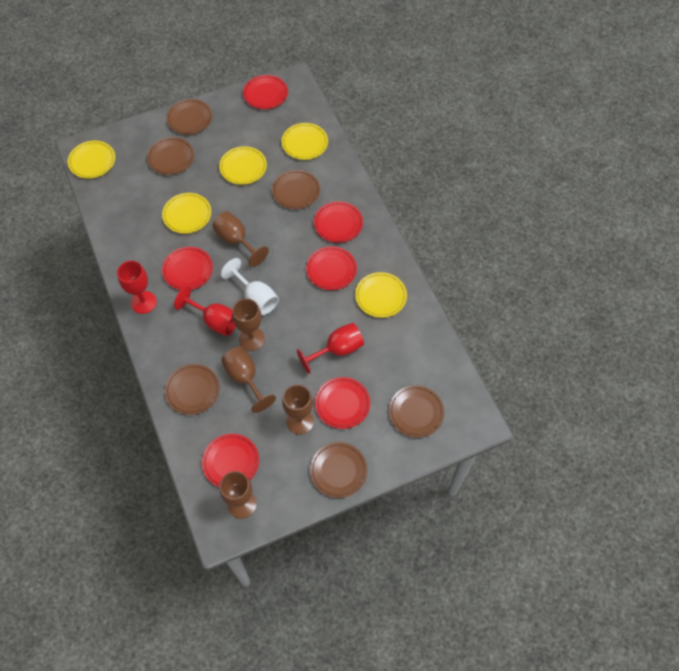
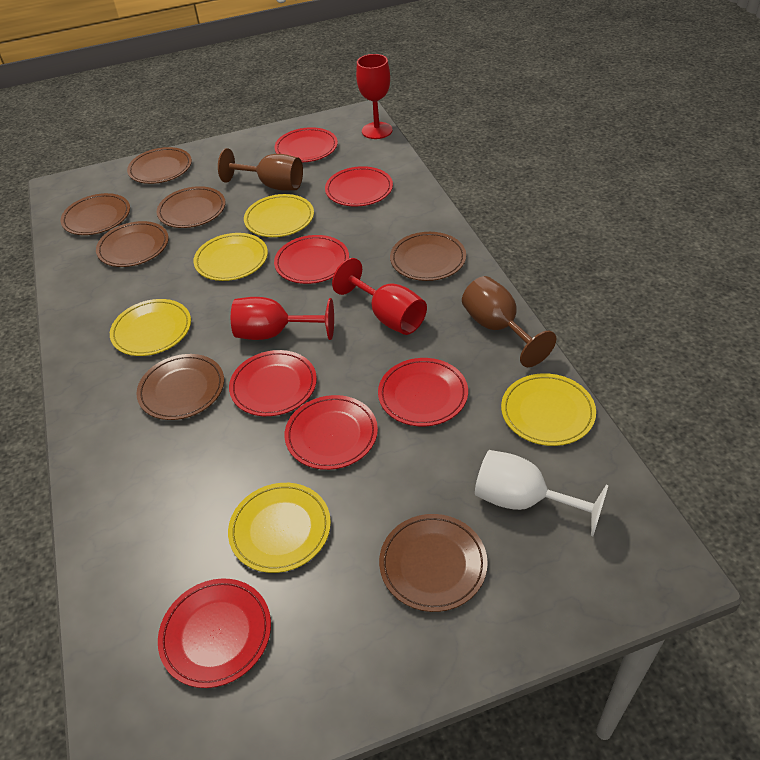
brown goblet: 5 -> 2
brown plate: 6 -> 7
red plate: 6 -> 7

